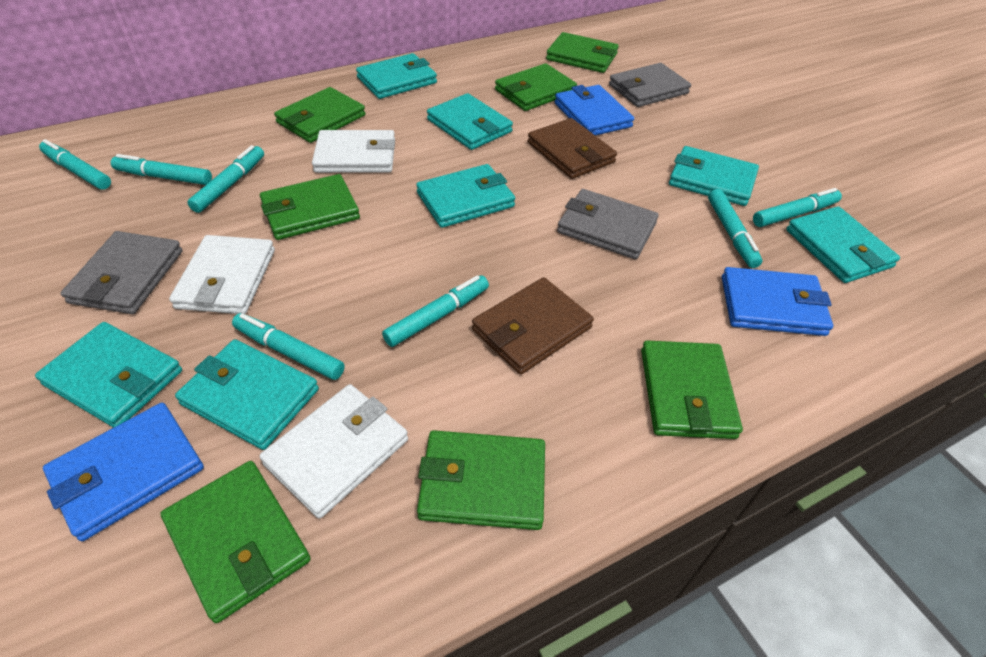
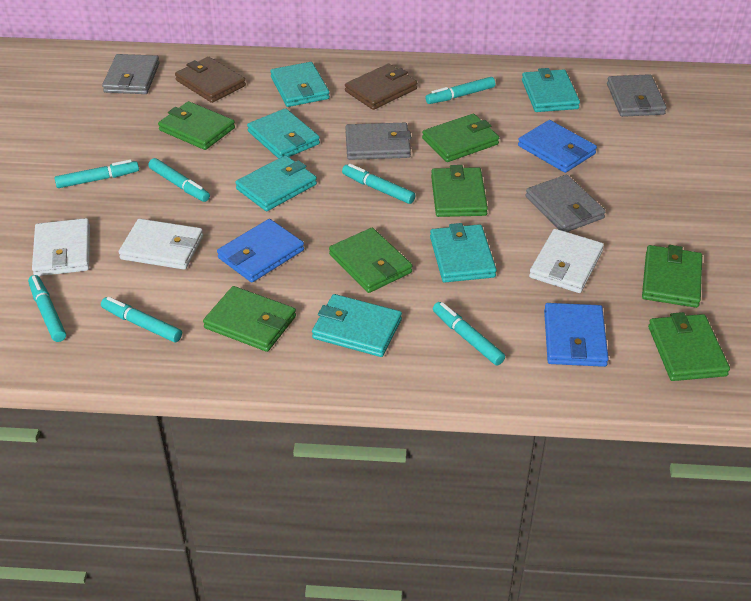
grey wallet: 3 -> 4
turquoise wallet: 7 -> 6

